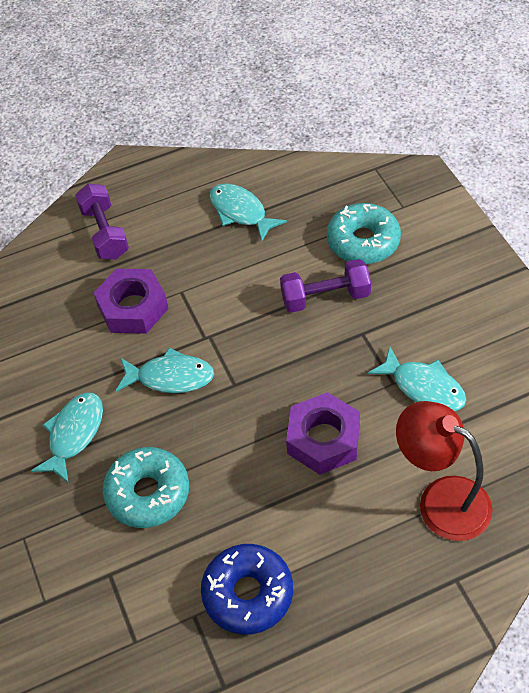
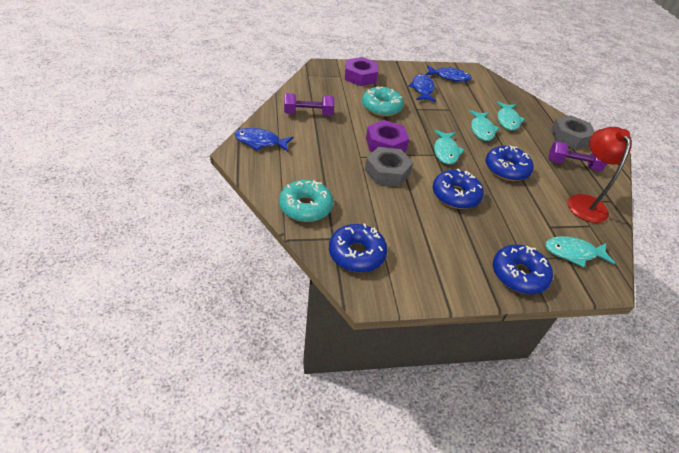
blue donut: 1 -> 4
blue fish: 0 -> 3
grey nut: 0 -> 2

